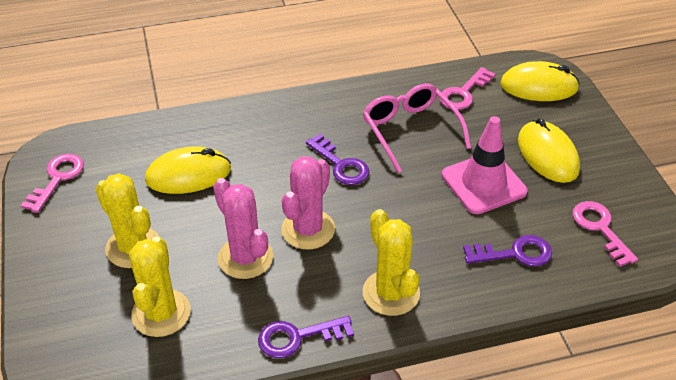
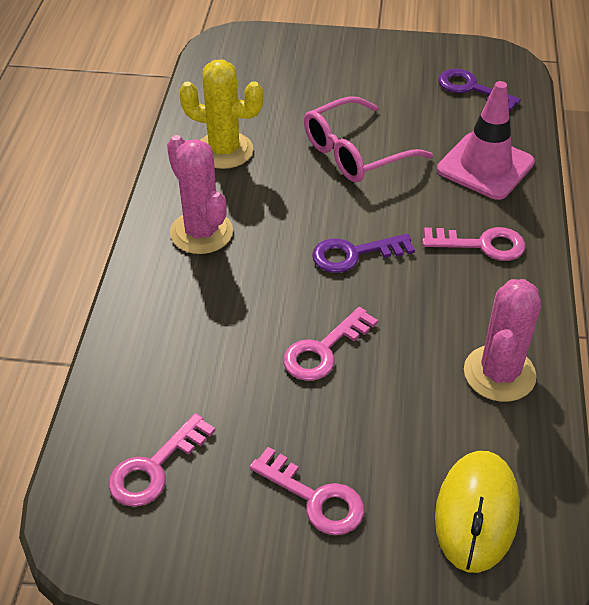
pink key: 3 -> 4
purple key: 3 -> 2
yellow cactus: 3 -> 1
yellow mouse: 3 -> 1

